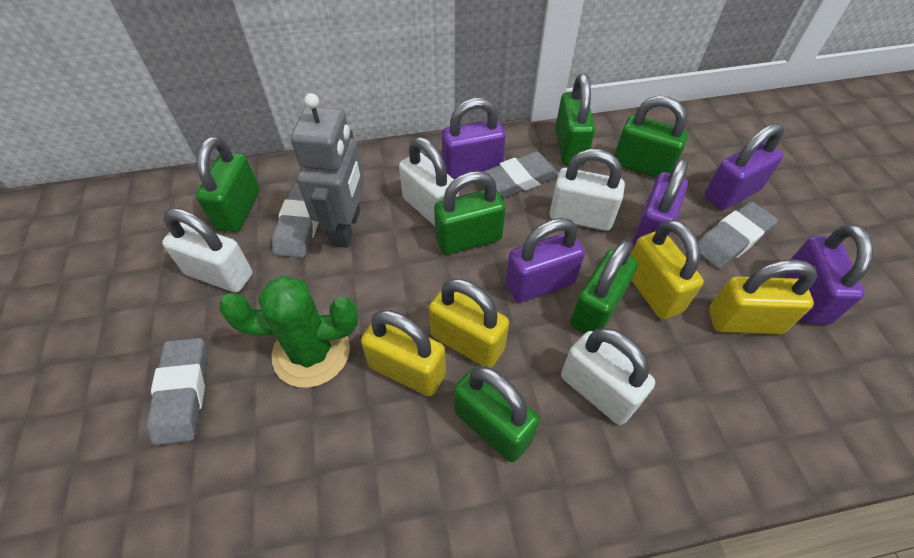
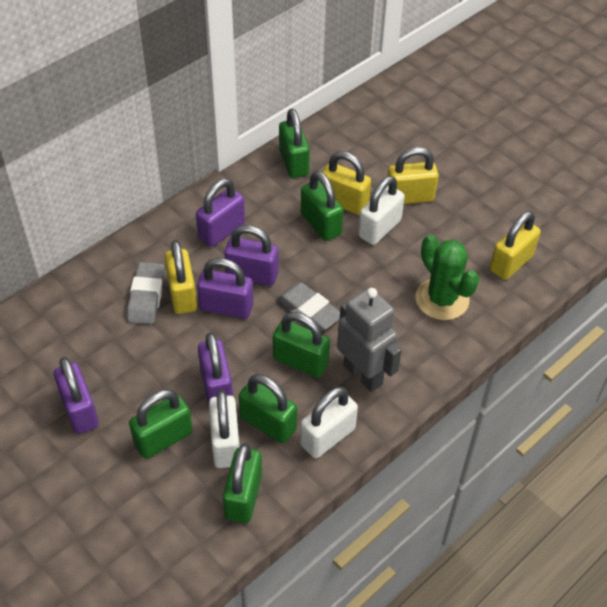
grey eraser: 4 -> 2
white padlock: 4 -> 3

